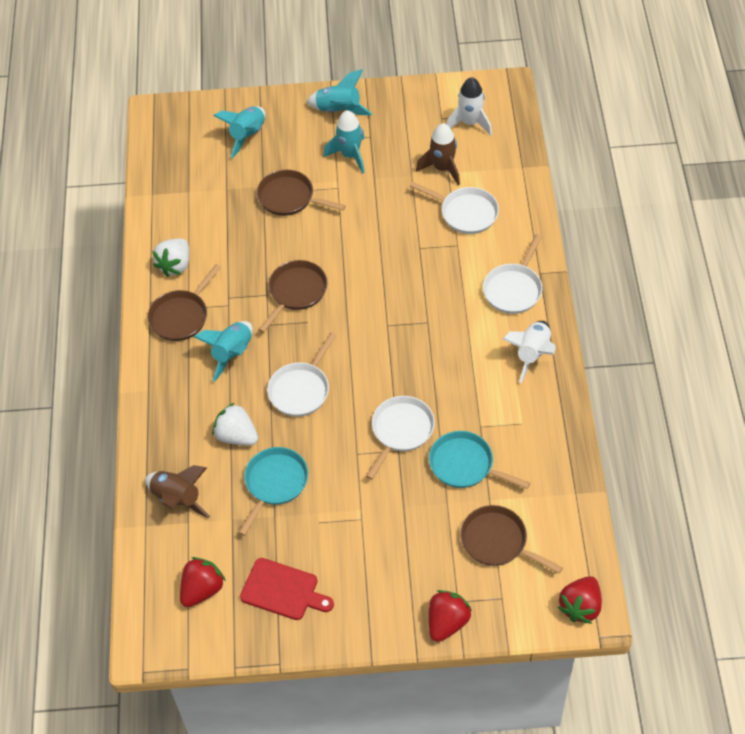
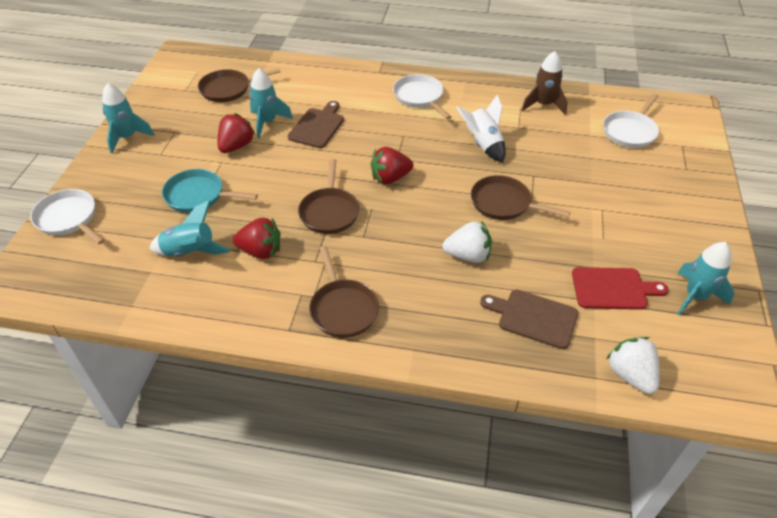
brown cutting board: 0 -> 2
brown rocket: 2 -> 1
turquoise pan: 2 -> 1
white pan: 4 -> 3
white rocket: 2 -> 1

